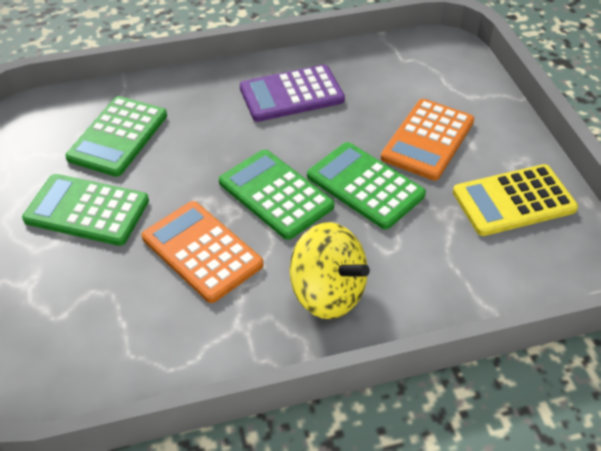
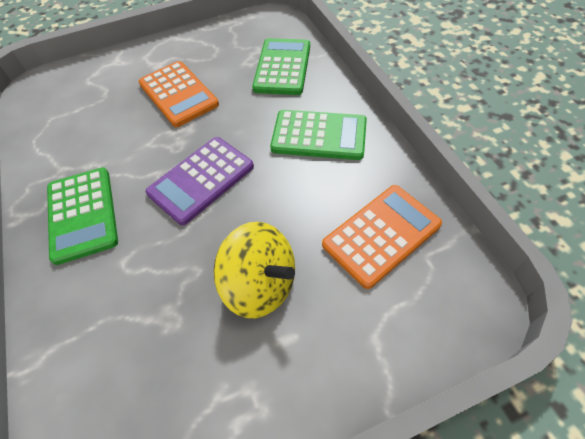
green calculator: 4 -> 3
yellow calculator: 1 -> 0

